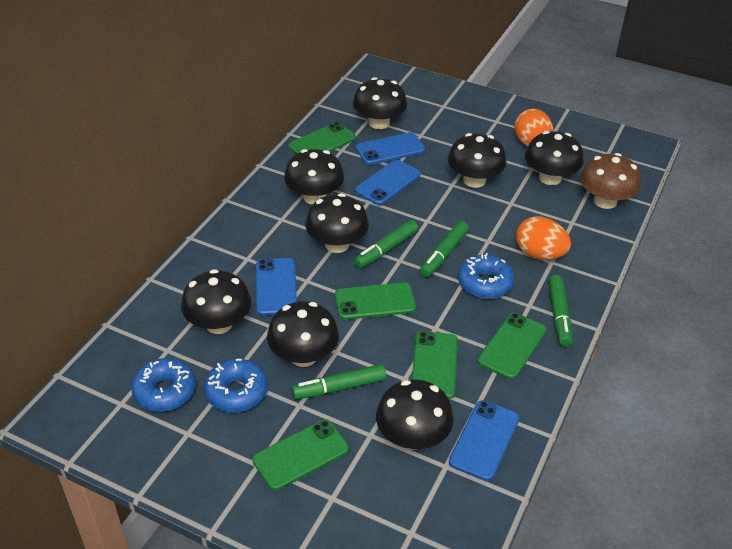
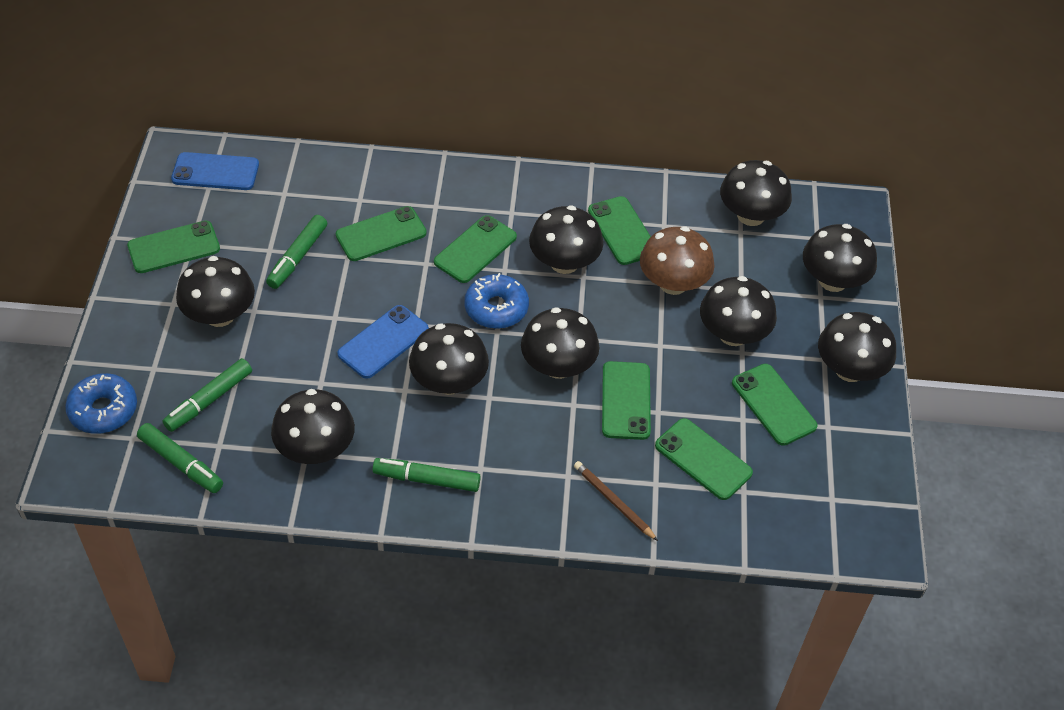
black mushroom: 8 -> 9
blue donut: 3 -> 2
blue phone: 4 -> 2
brown pencil: 0 -> 1
green phone: 5 -> 7
orange egg: 2 -> 0

